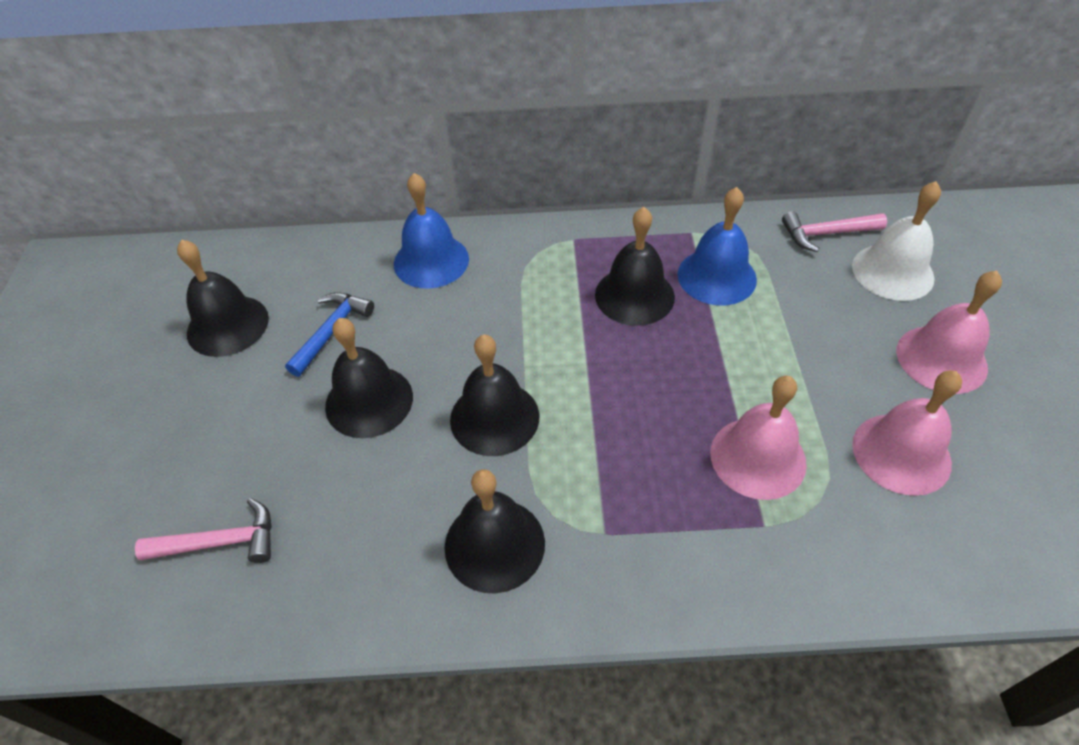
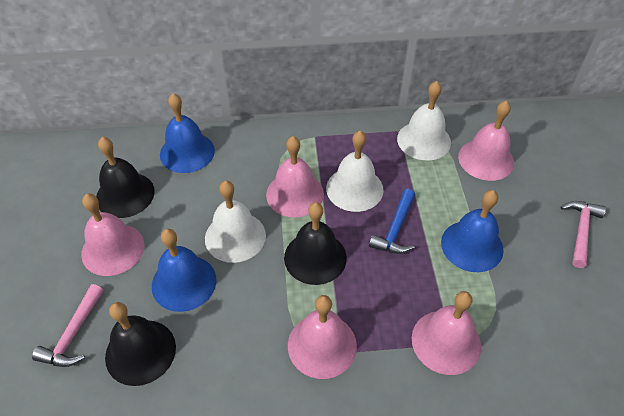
black bell: 5 -> 3
blue bell: 2 -> 3
pink bell: 3 -> 5
white bell: 1 -> 3

